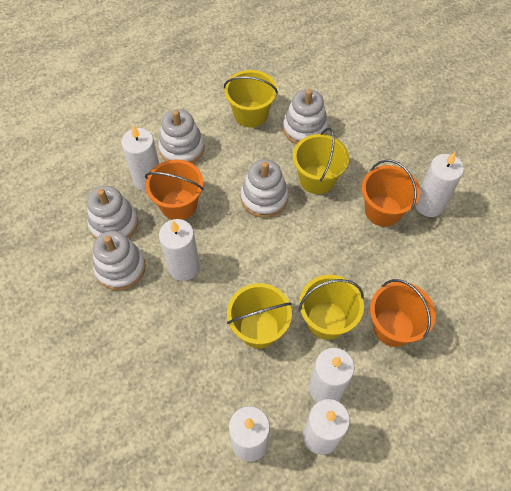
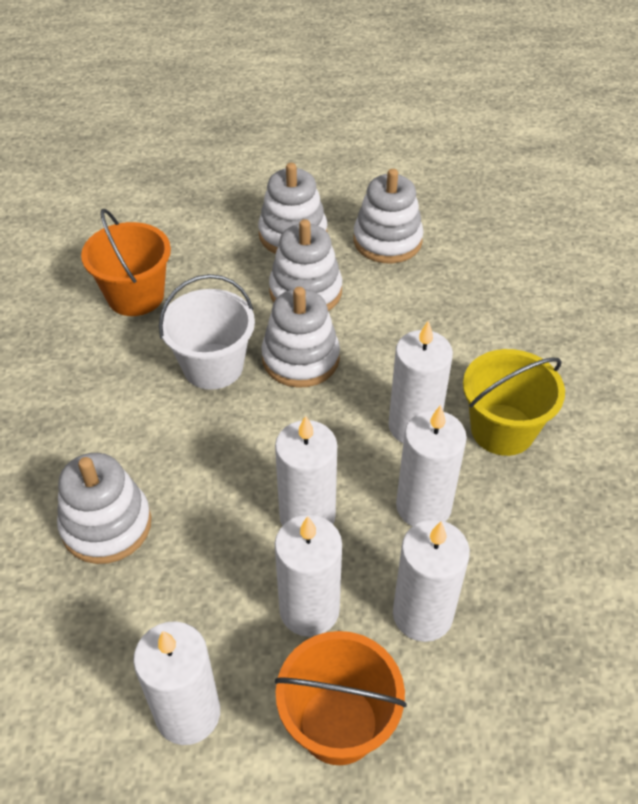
orange bucket: 3 -> 2
white bucket: 0 -> 1
yellow bucket: 4 -> 1

